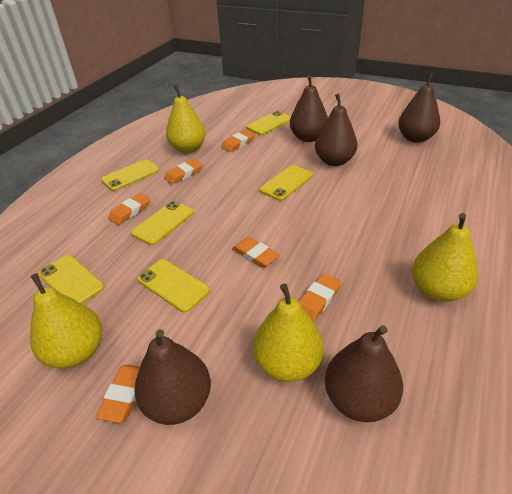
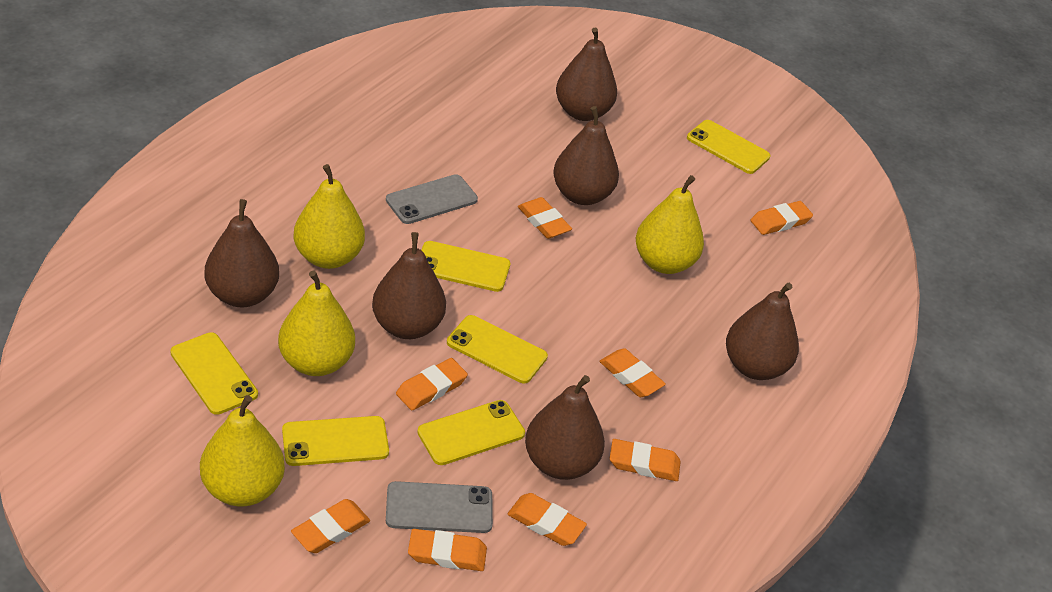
brown pear: 5 -> 6
grey phone: 0 -> 2
orange eraser: 6 -> 8

